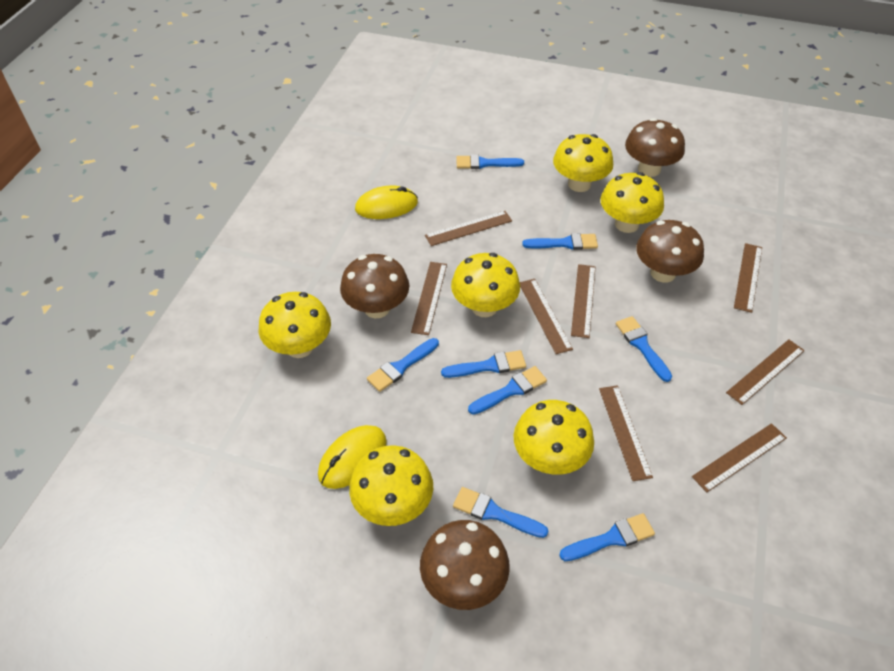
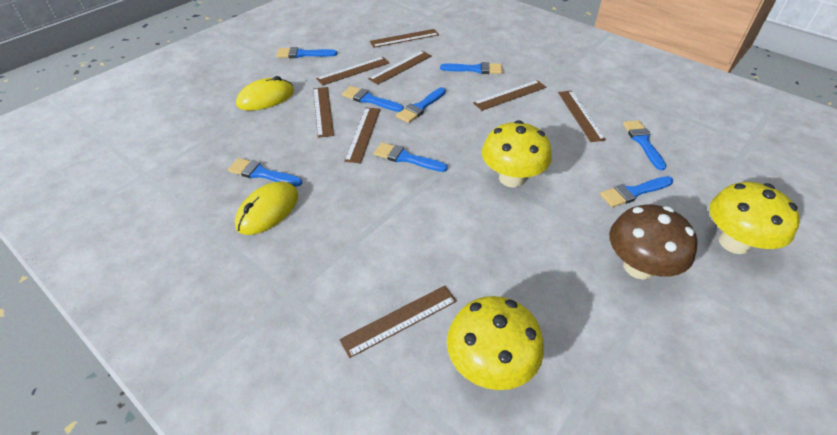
brown mushroom: 4 -> 1
yellow mushroom: 6 -> 3

